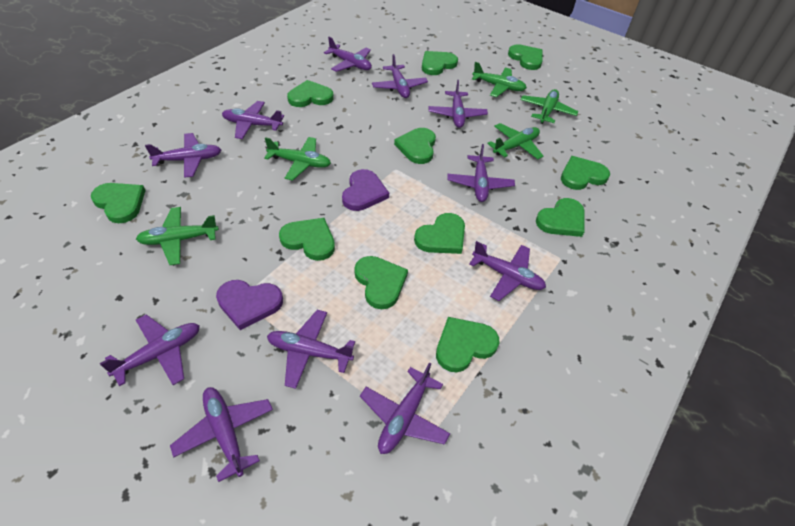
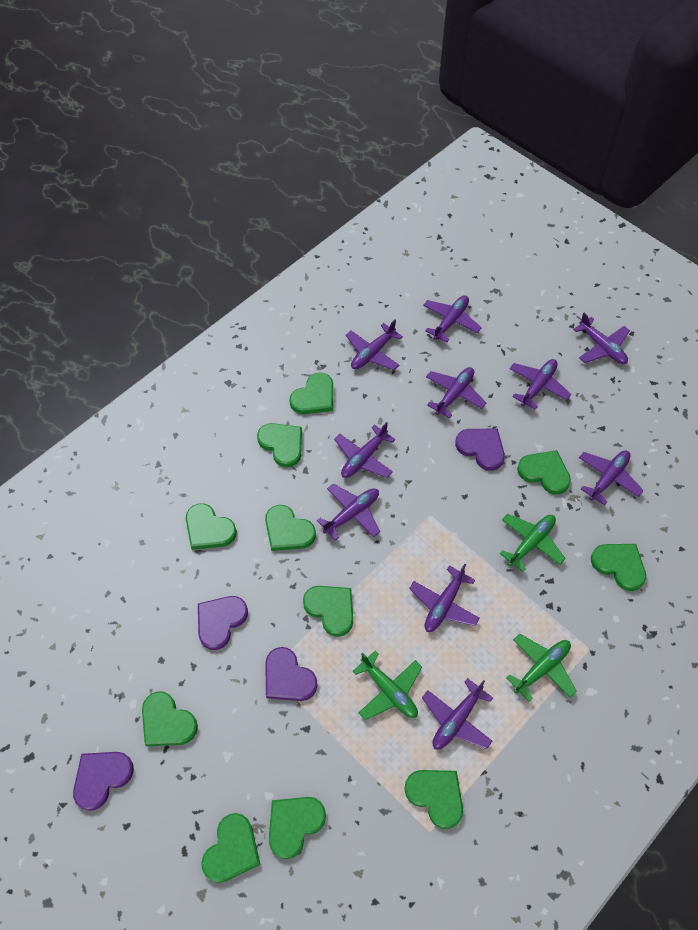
green plane: 5 -> 3
purple heart: 2 -> 4
purple plane: 11 -> 10

